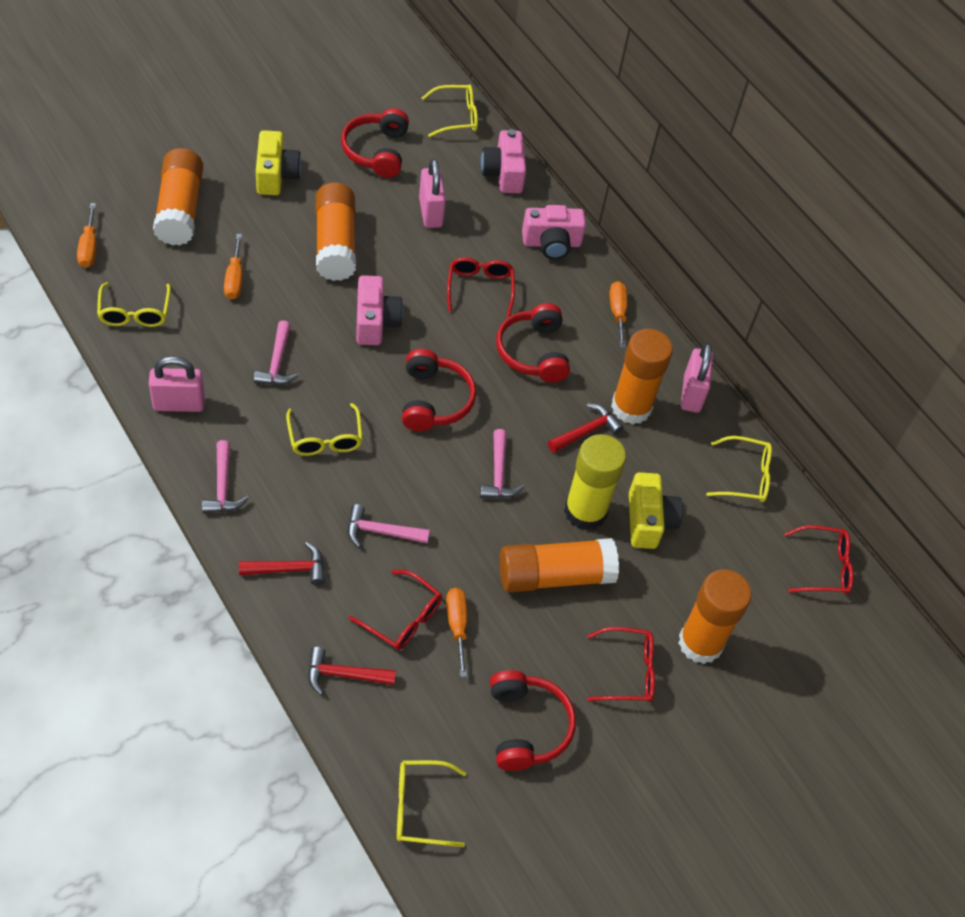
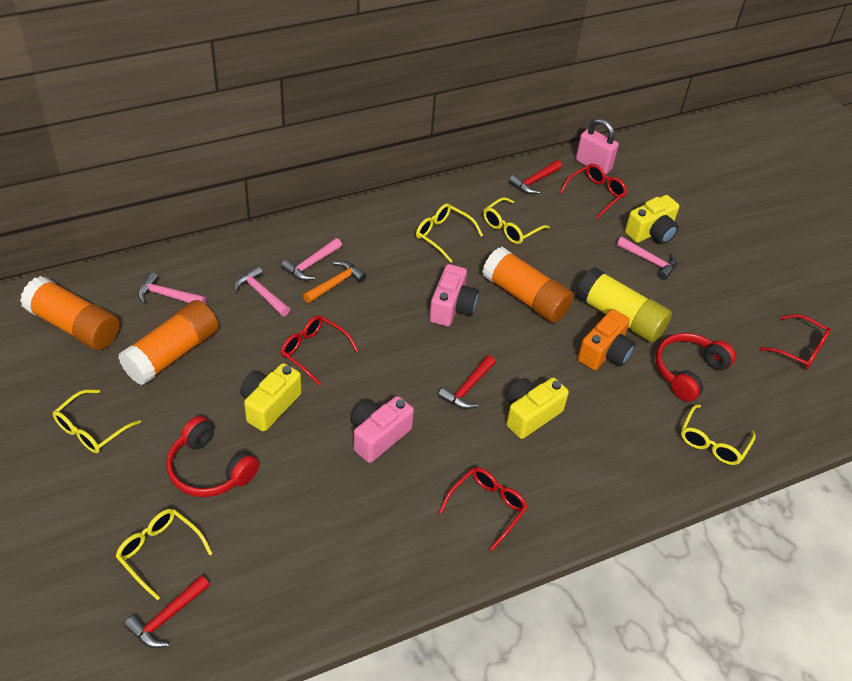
orange camera: 0 -> 1
orange glue stick: 5 -> 3
orange hammer: 0 -> 1
orange screwdriver: 4 -> 0
pink camera: 3 -> 2
pink padlock: 3 -> 1
red headphones: 4 -> 2
yellow camera: 2 -> 3

